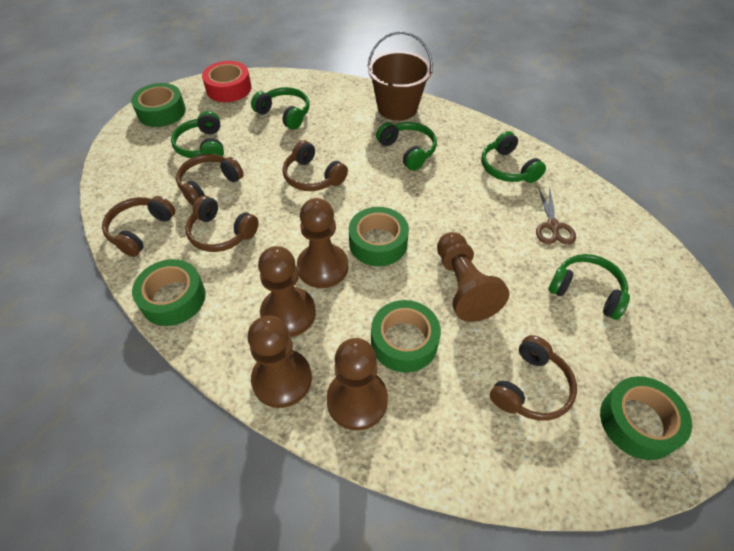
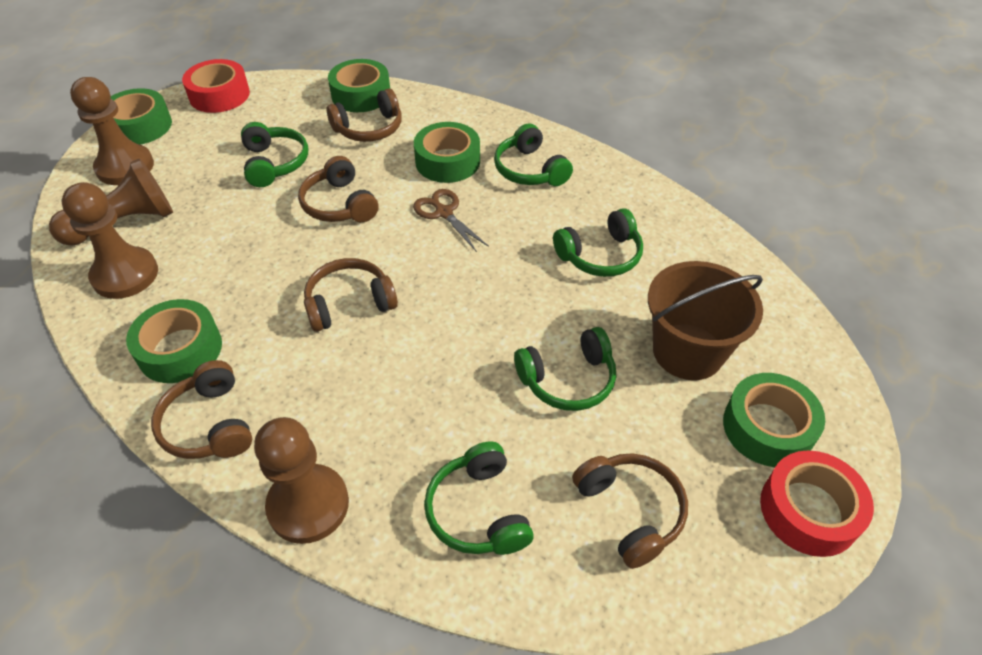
brown pawn: 5 -> 4
red tape: 1 -> 2

